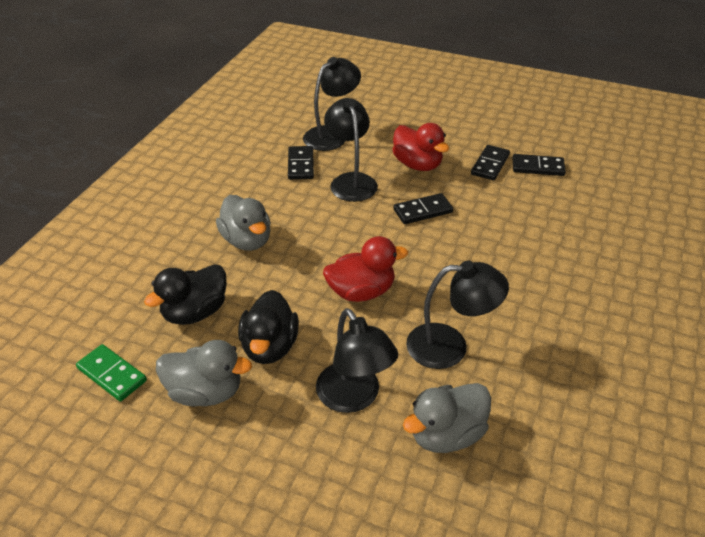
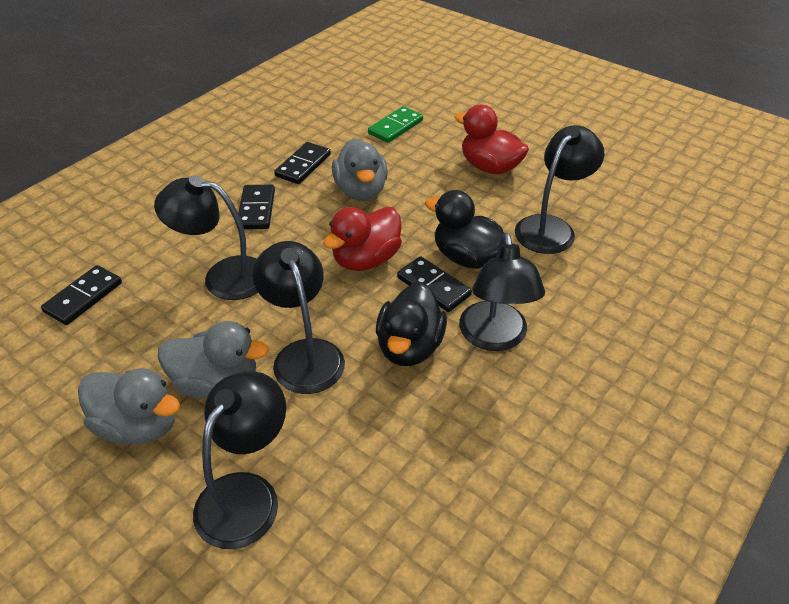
black lamp: 4 -> 5

